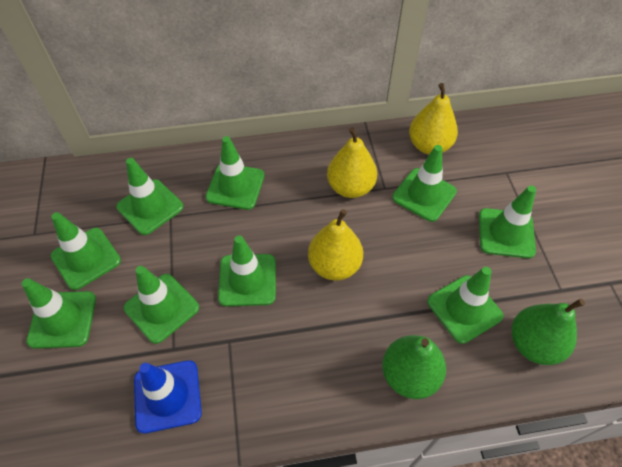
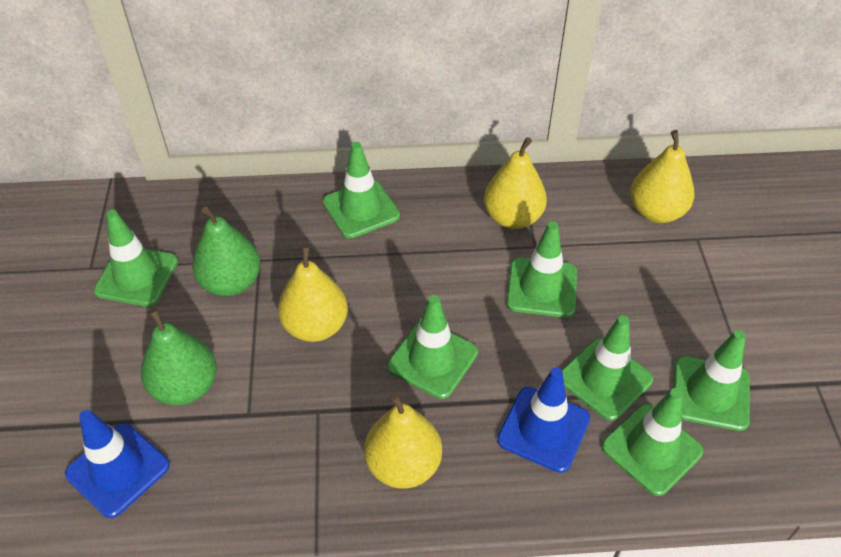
blue traffic cone: 1 -> 2
green traffic cone: 9 -> 7
yellow pear: 3 -> 4

